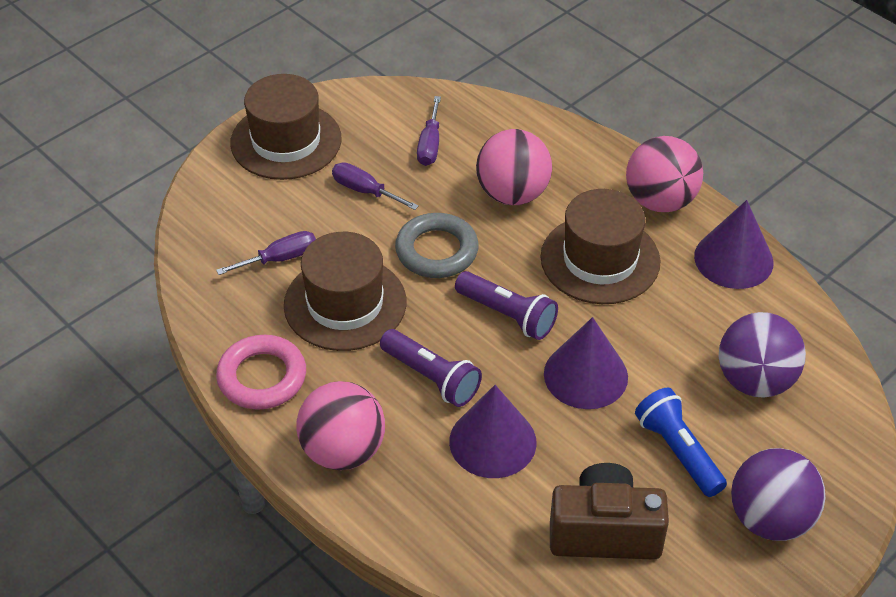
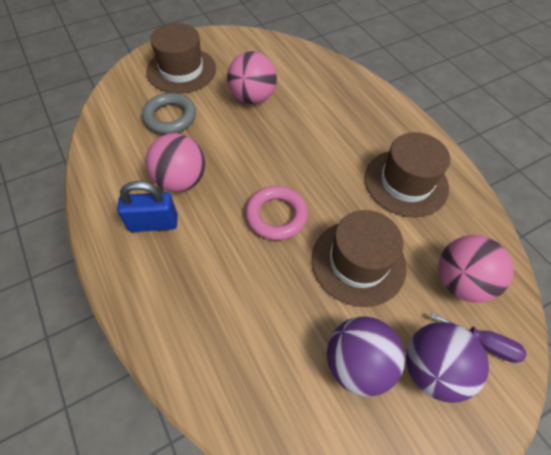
blue flashlight: 1 -> 0
blue padlock: 0 -> 1
brown camera: 1 -> 0
purple cone: 3 -> 0
purple flashlight: 2 -> 0
purple screwdriver: 3 -> 1

